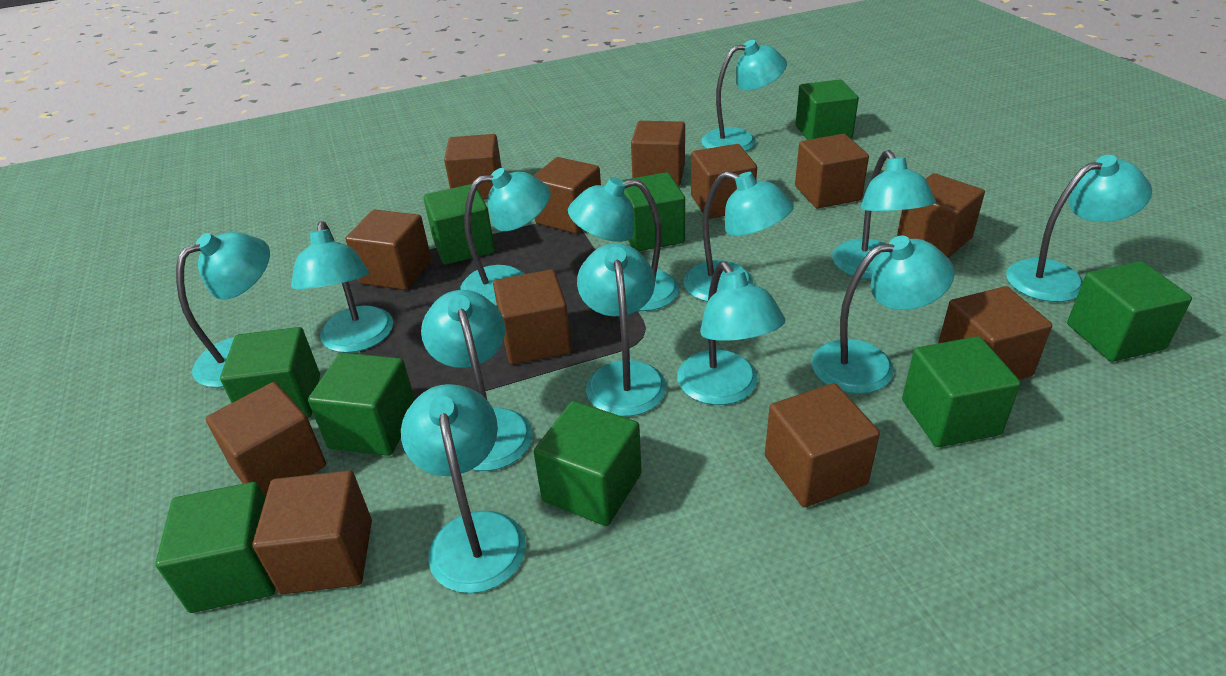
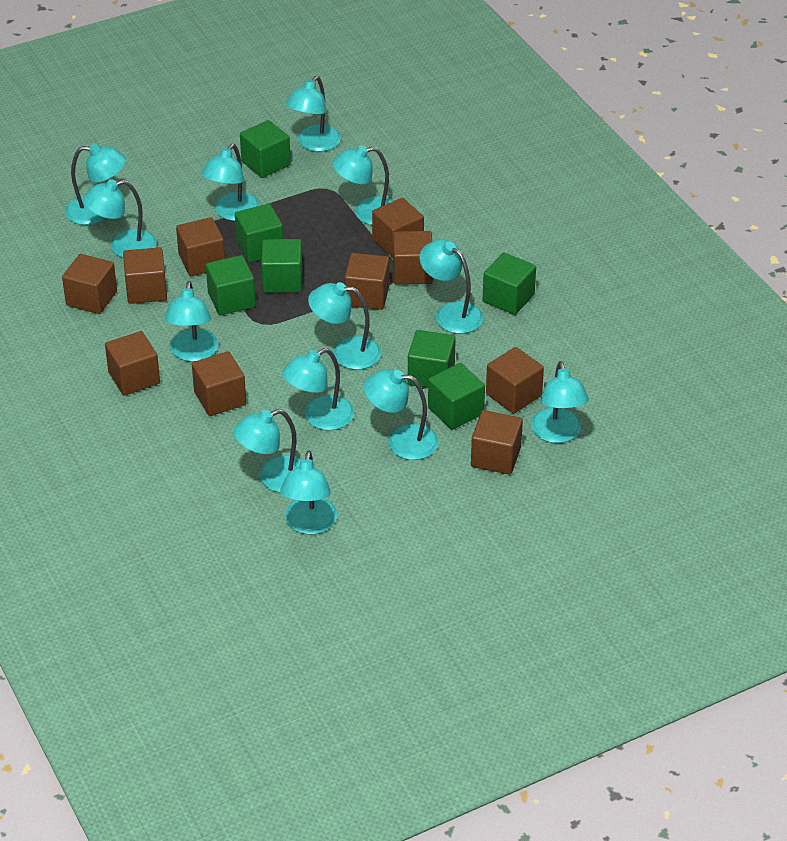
brown cube: 12 -> 10
green cube: 9 -> 7

